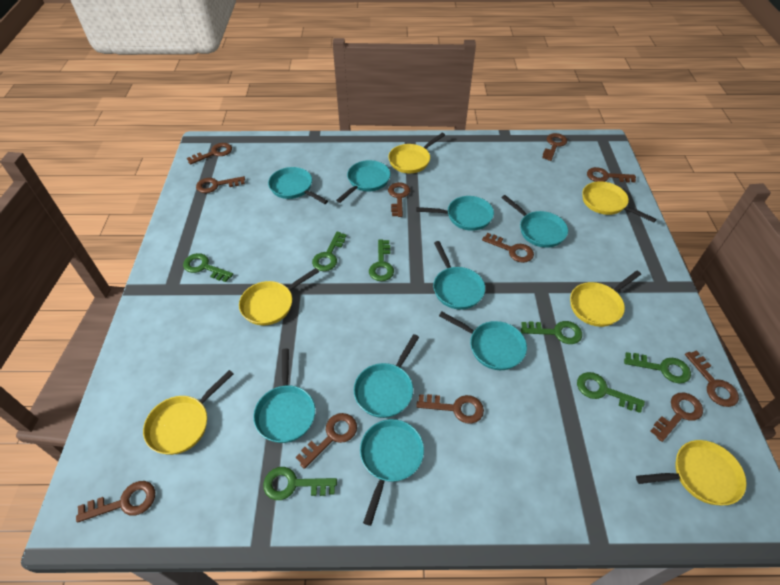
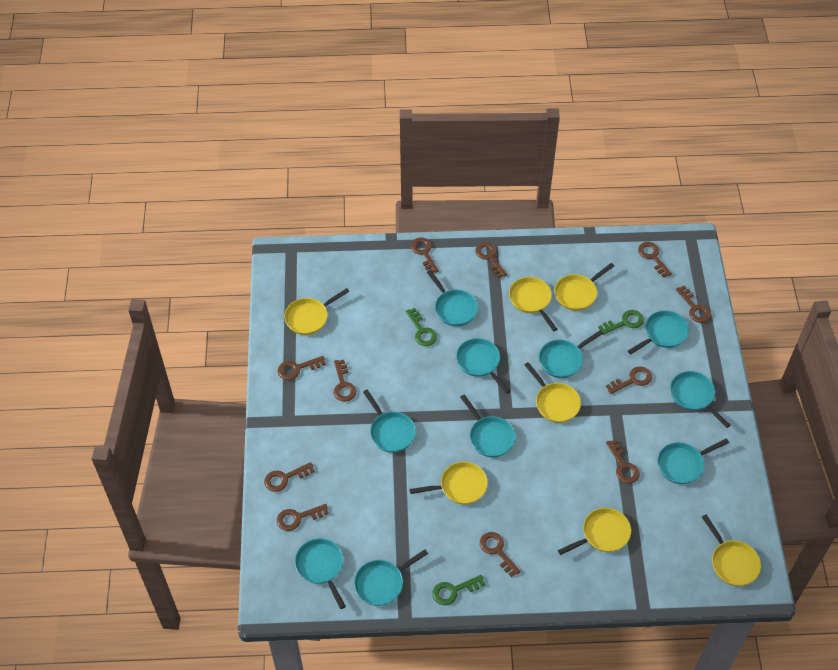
green key: 7 -> 3
turquoise pan: 9 -> 10
yellow pan: 6 -> 7

